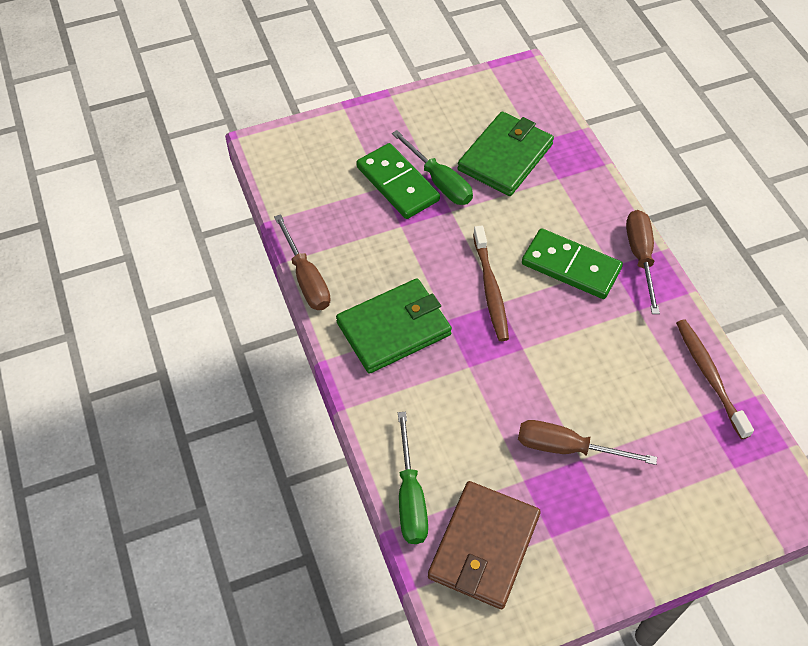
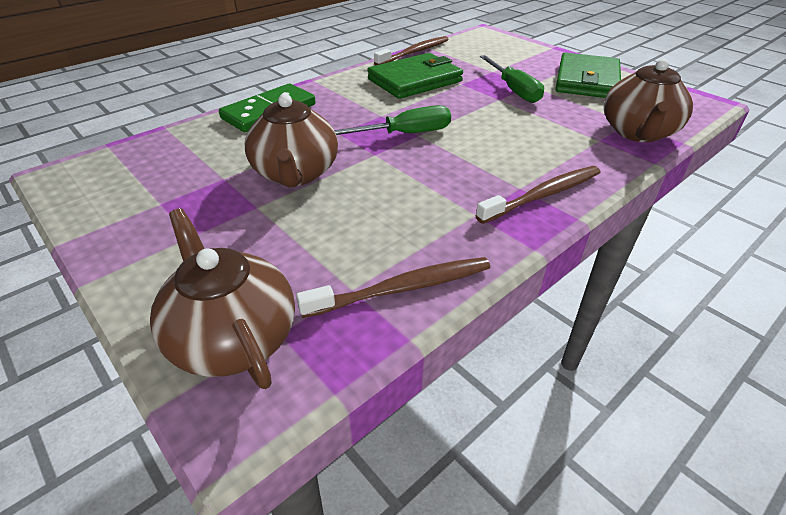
brown screwdriver: 3 -> 0
brown teapot: 0 -> 3
brown toothbrush: 2 -> 3
brown wallet: 1 -> 0
green domino: 2 -> 1

